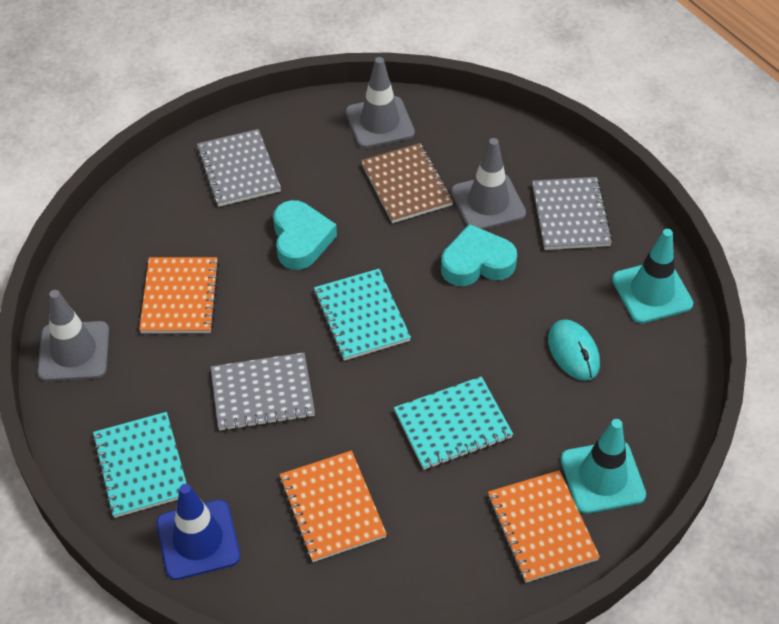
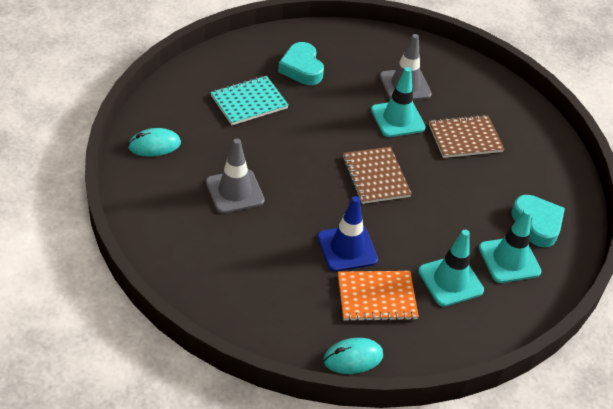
brown notebook: 1 -> 2
grey notebook: 3 -> 0
grey traffic cone: 3 -> 2
orange notebook: 3 -> 1
turquoise mouse: 1 -> 2
turquoise notebook: 3 -> 1
turquoise traffic cone: 2 -> 3

